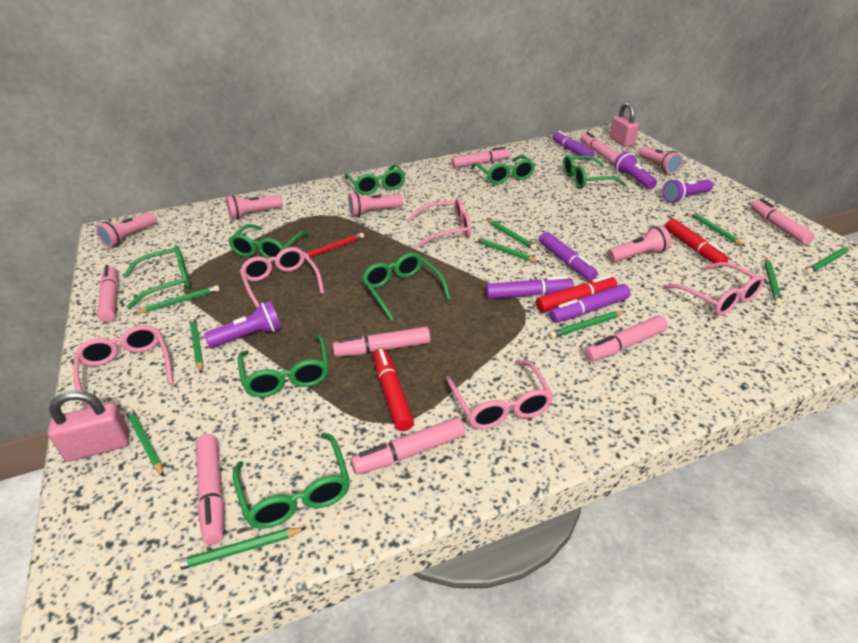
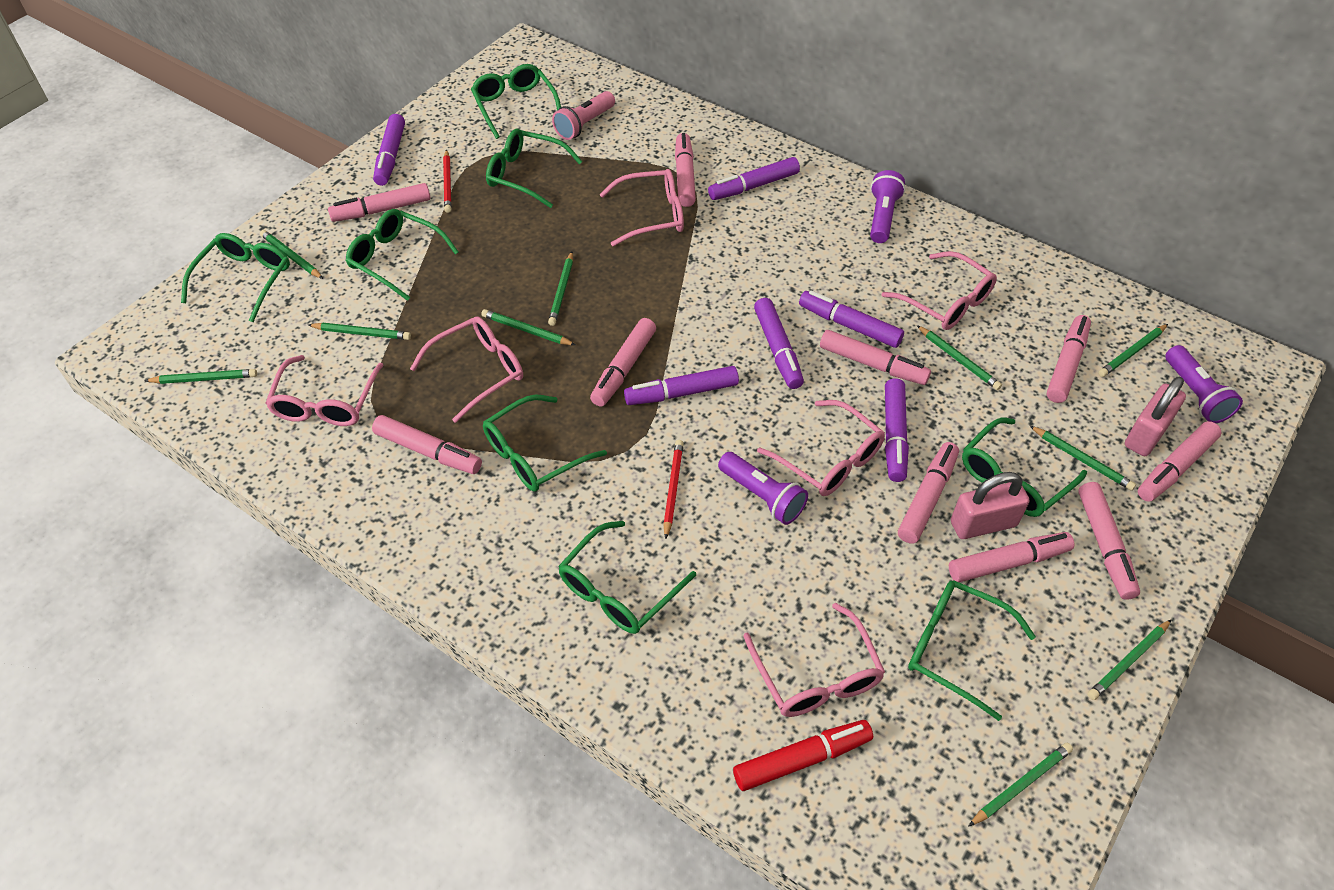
pink flashlight: 5 -> 1
pink glasses: 5 -> 6
pink marker: 8 -> 10
purple marker: 4 -> 6
red marker: 3 -> 1
red pencil: 1 -> 2

